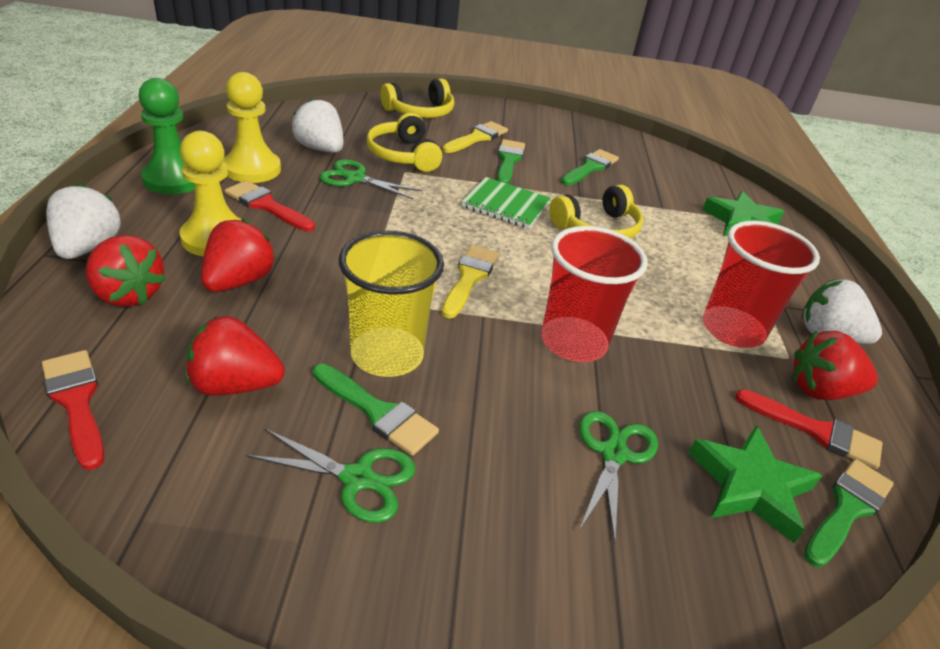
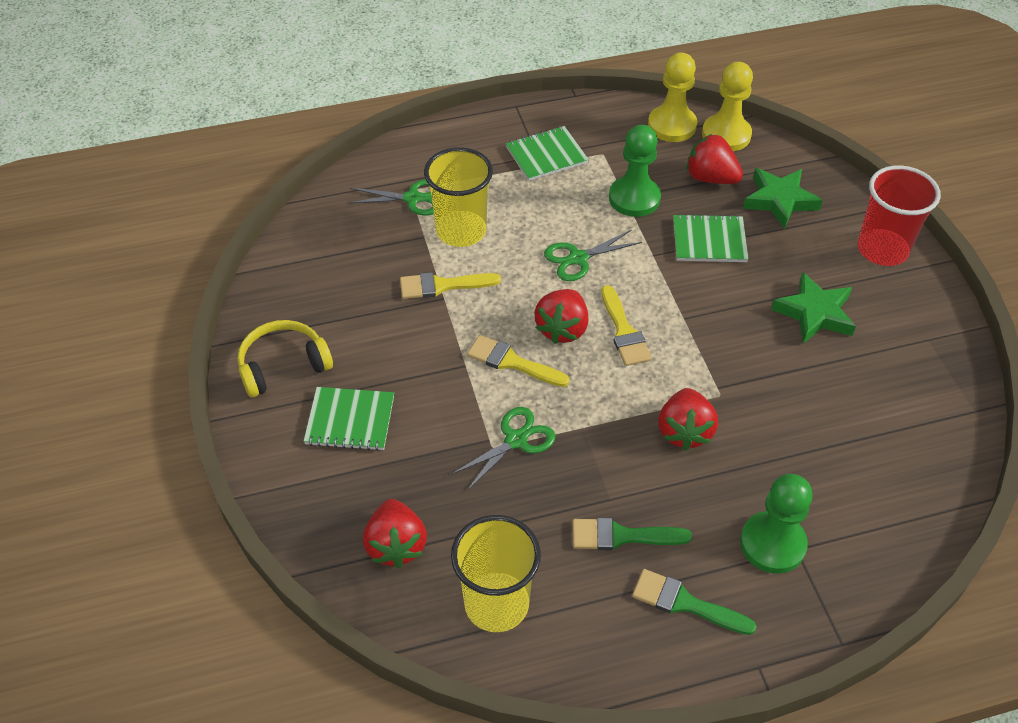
green brush: 4 -> 2
green notebook: 1 -> 3
green pawn: 1 -> 2
red brush: 3 -> 0
red cup: 2 -> 1
white strawberry: 3 -> 0
yellow brush: 2 -> 3
yellow cup: 1 -> 2
yellow headphones: 3 -> 1

